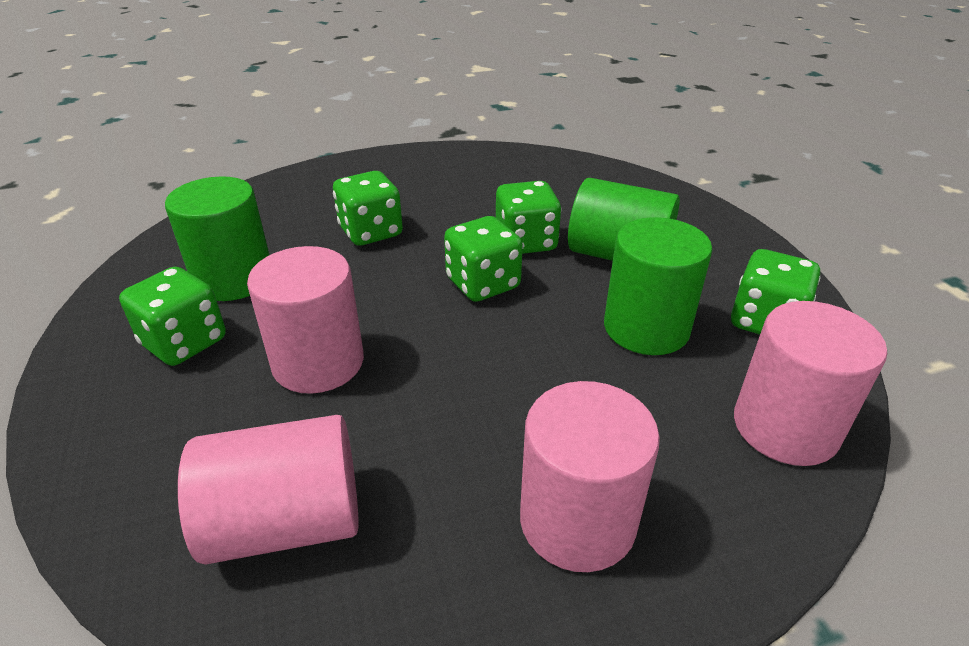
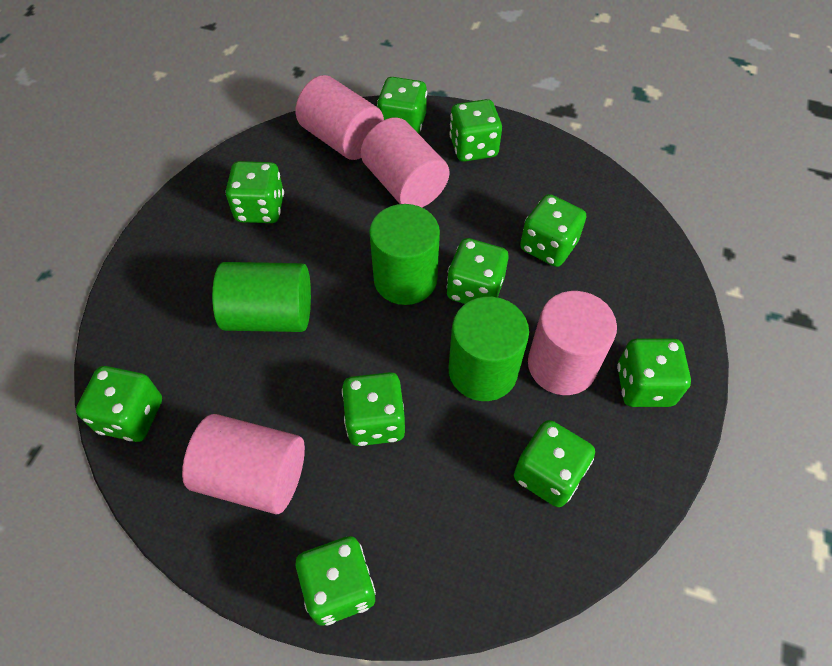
green dice: 5 -> 10

